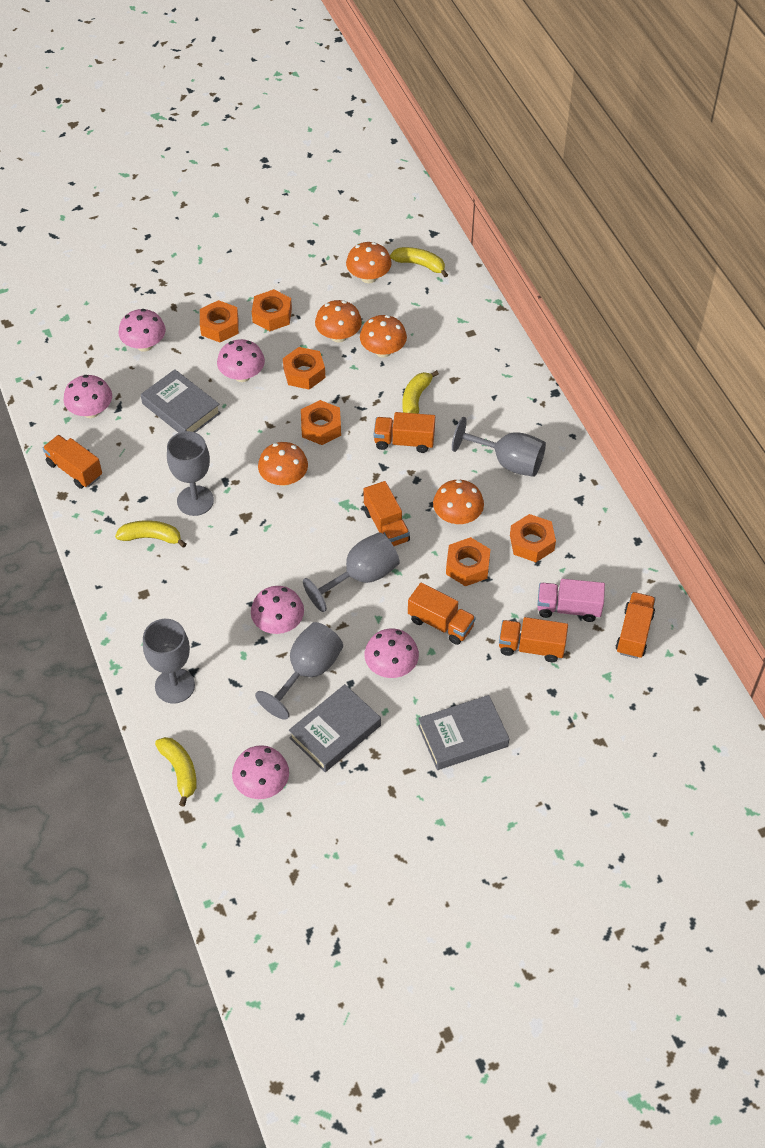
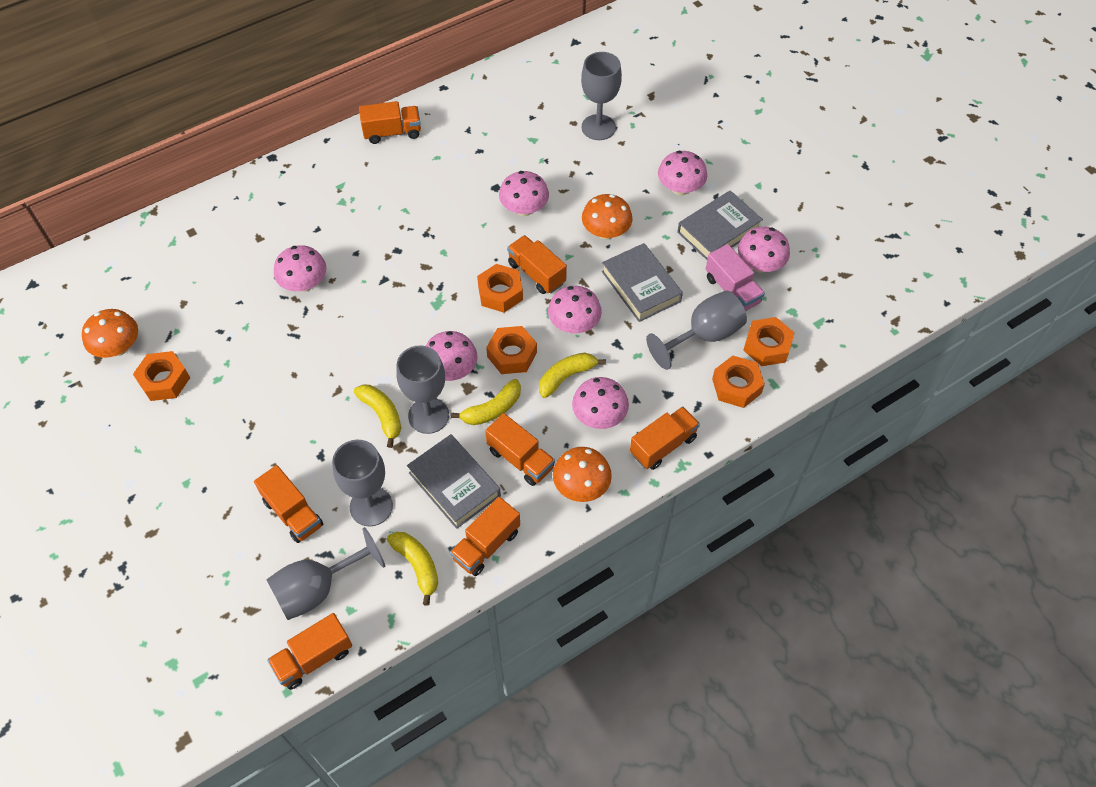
orange mushroom: 5 -> 3
orange nut: 6 -> 5
orange truck: 6 -> 7
pink mushroom: 6 -> 7

